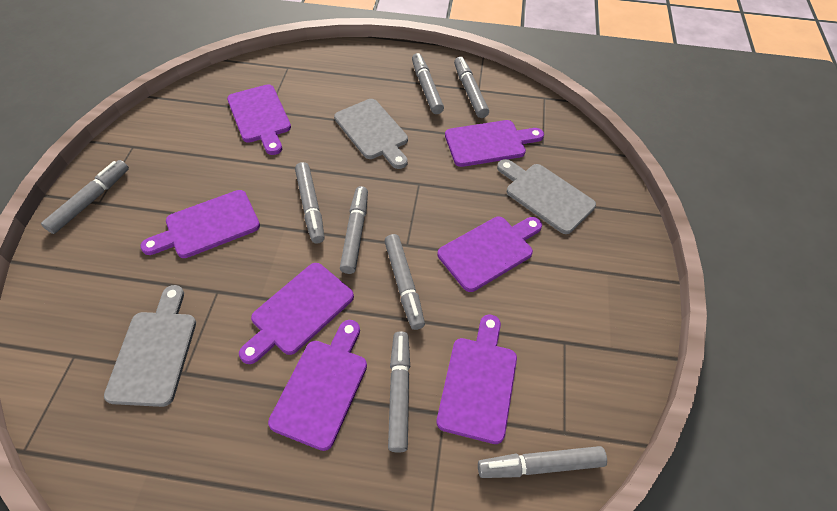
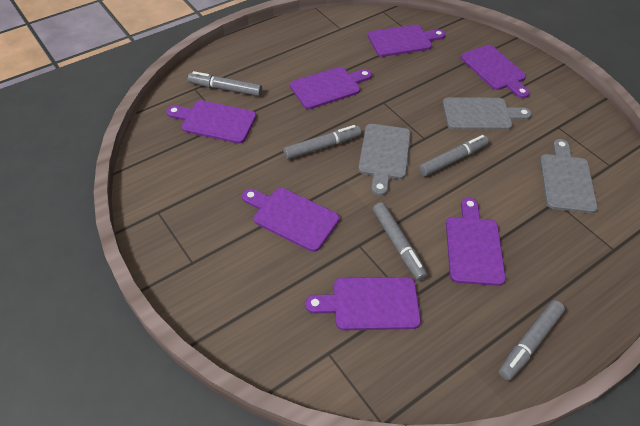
grey marker: 8 -> 5

